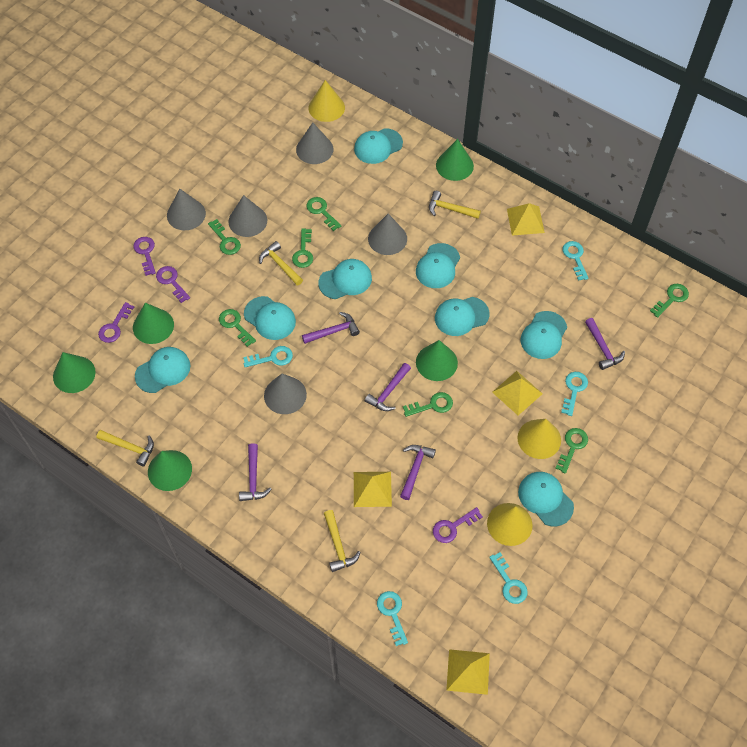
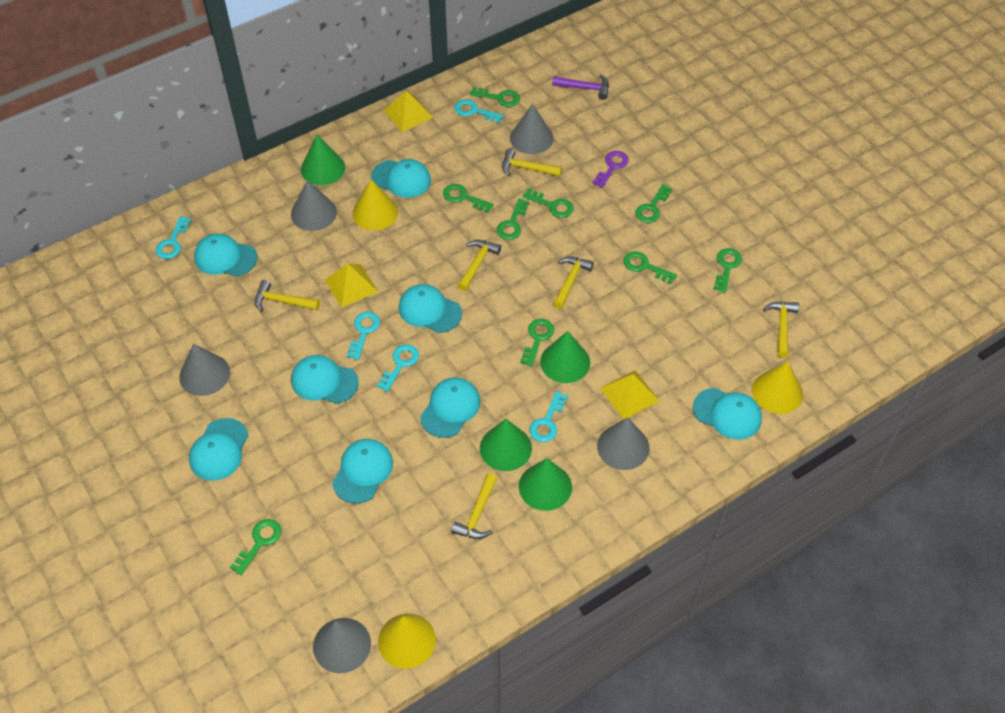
green cone: 5 -> 4
green key: 7 -> 9
purple hammer: 5 -> 1
purple key: 4 -> 1
yellow hammer: 4 -> 6
yellow pyramid: 4 -> 3

